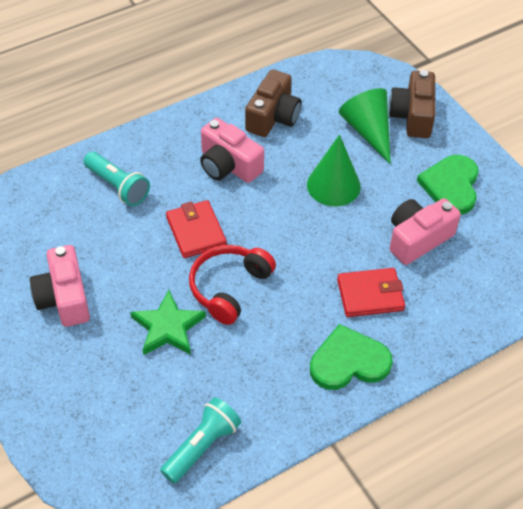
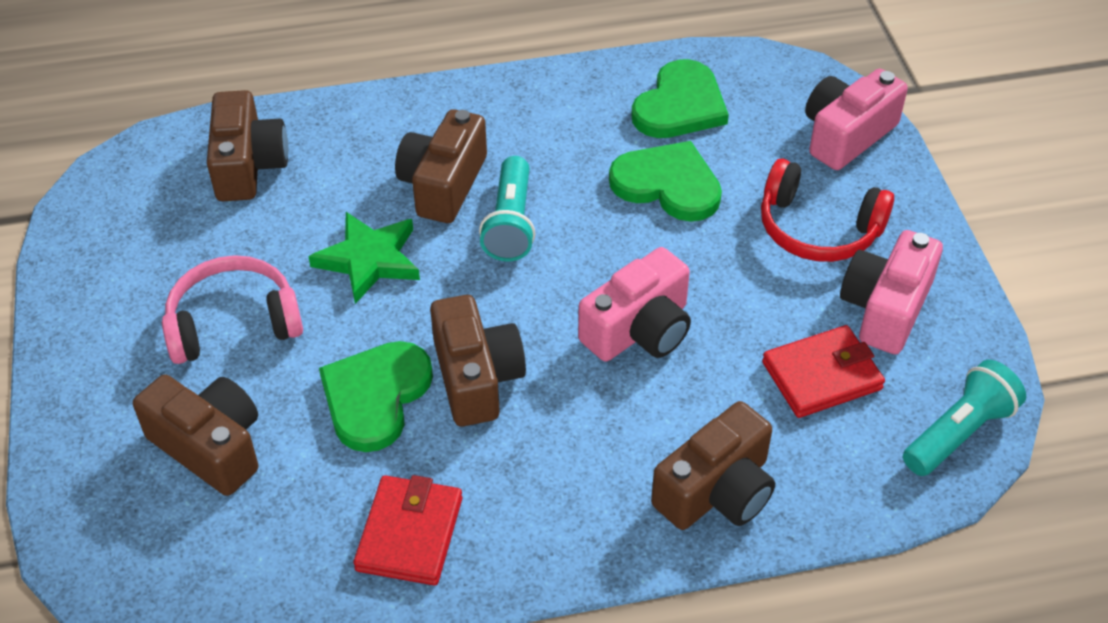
brown camera: 2 -> 5
green cone: 2 -> 0
green heart: 2 -> 3
pink headphones: 0 -> 1

